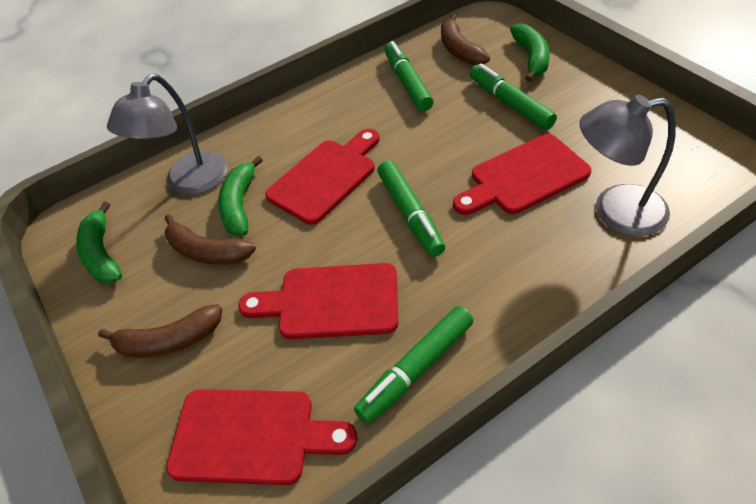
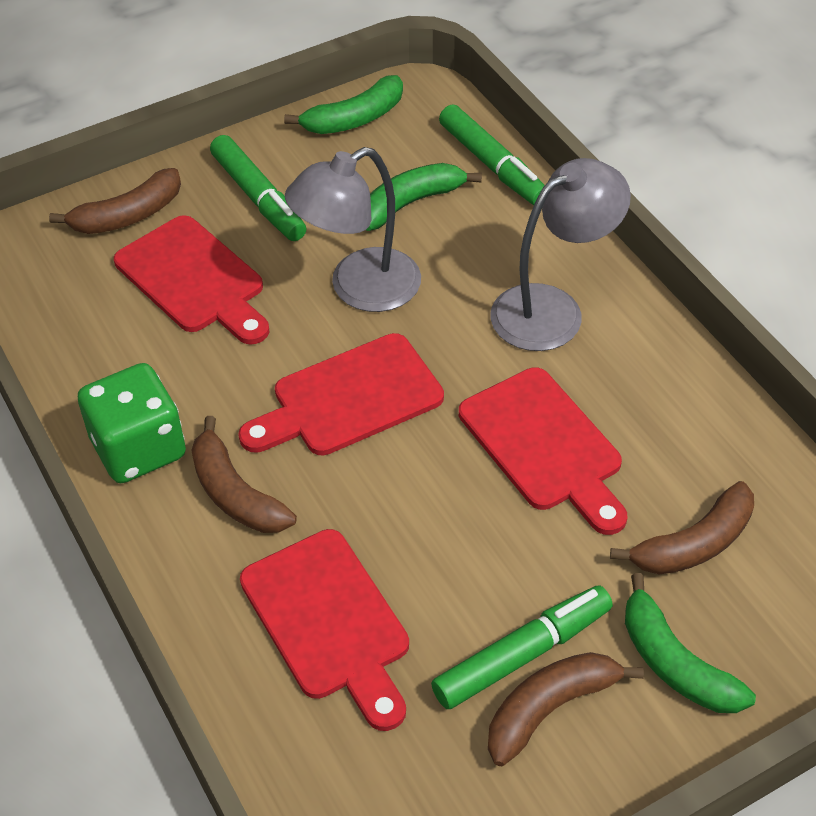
brown banana: 3 -> 4
green dice: 0 -> 1
green marker: 4 -> 3

